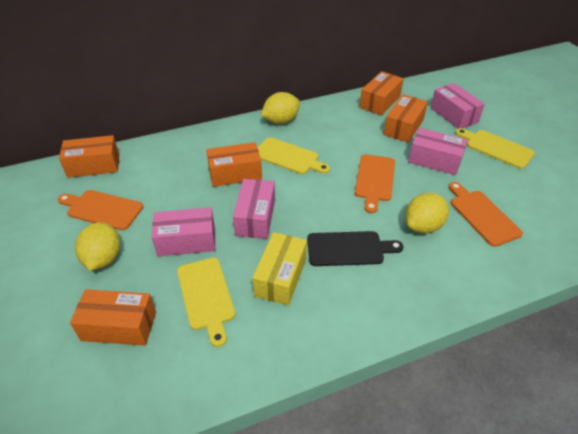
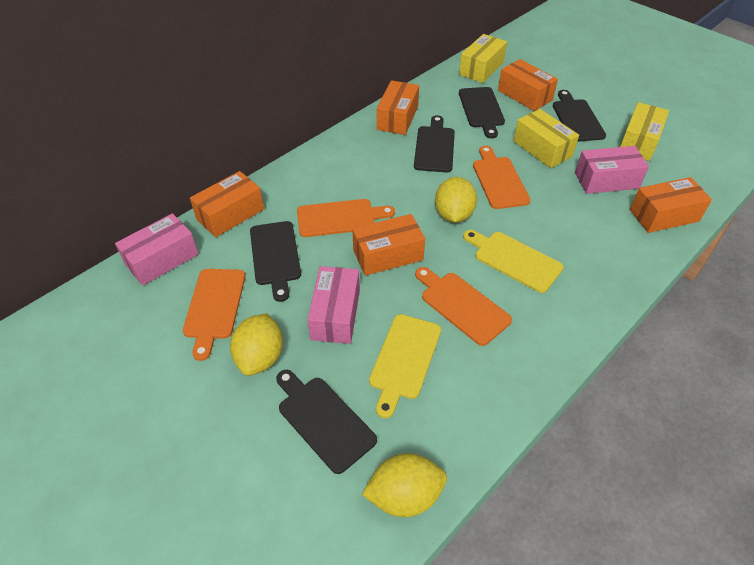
black cutting board: 1 -> 5
orange cutting board: 3 -> 4
pink box: 4 -> 3
yellow box: 1 -> 3
yellow cutting board: 3 -> 2

